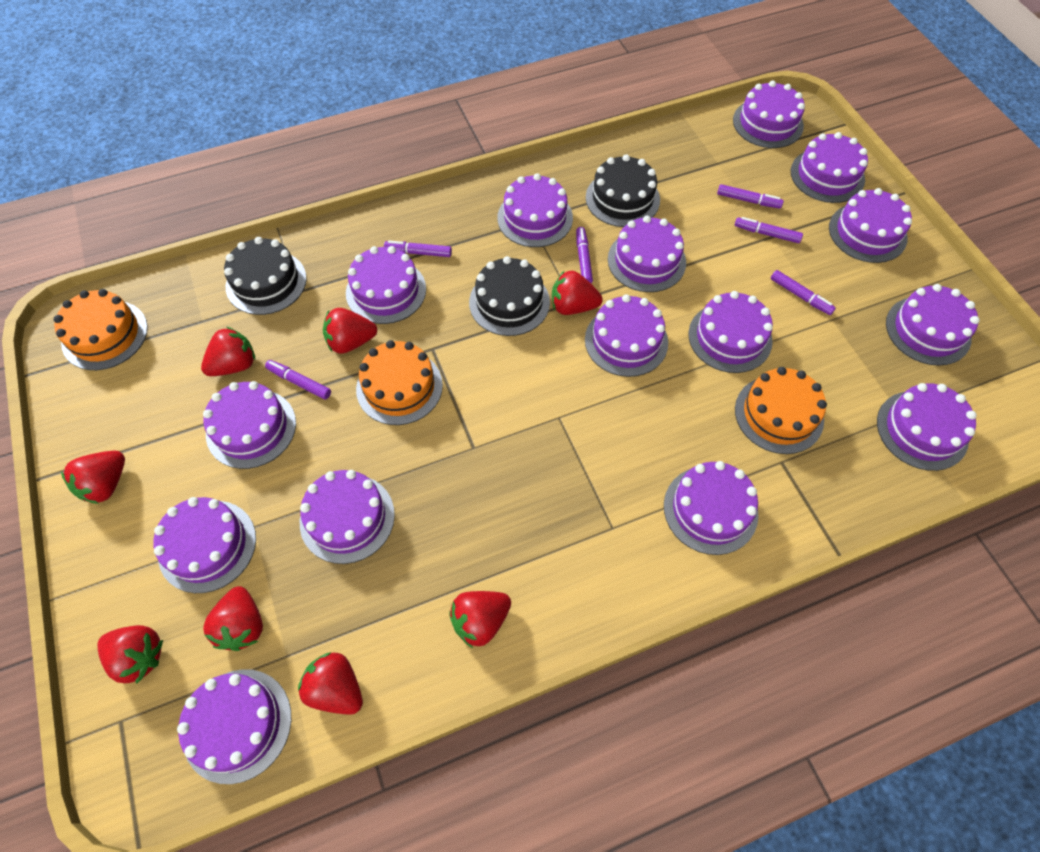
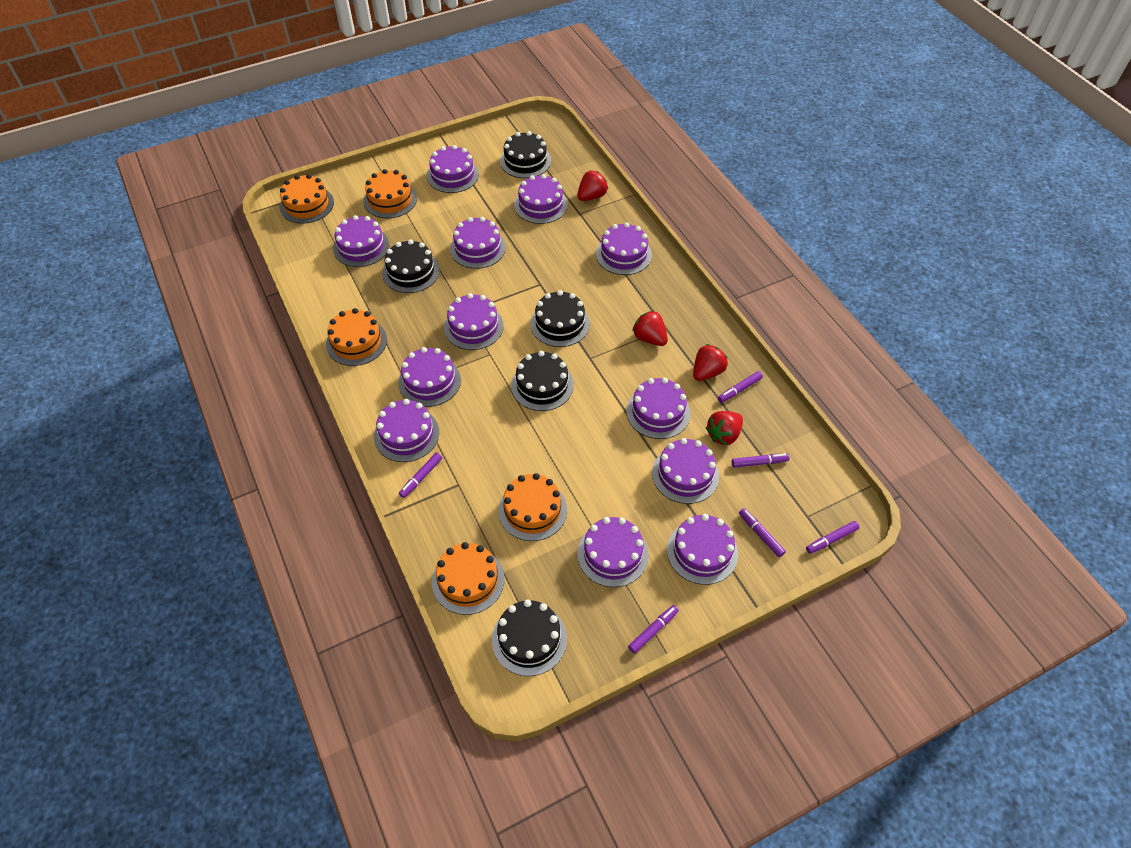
black cake: 3 -> 5
orange cake: 3 -> 5
purple cake: 15 -> 12
red strawberry: 8 -> 4

